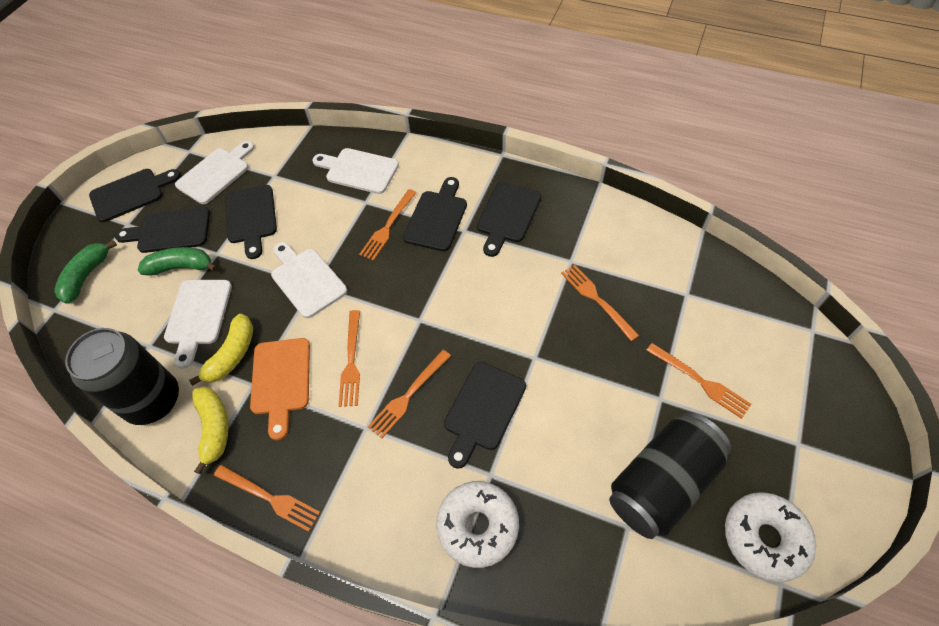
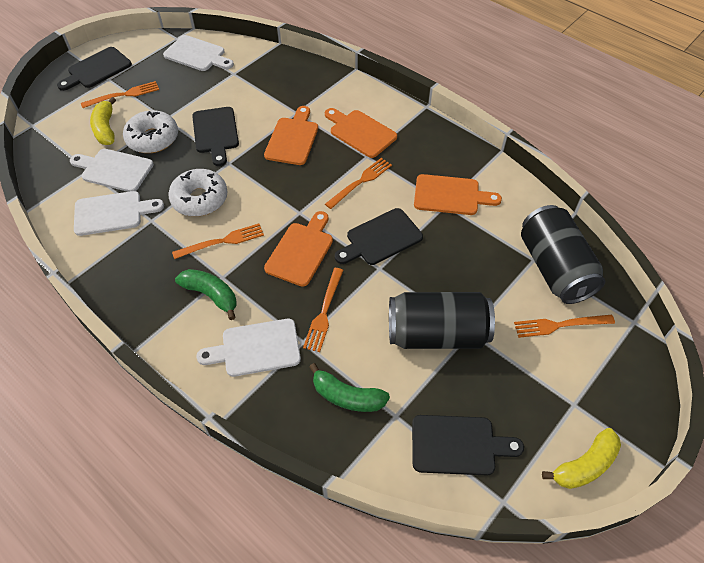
black cutting board: 6 -> 4
orange cutting board: 1 -> 4
orange fork: 6 -> 5

